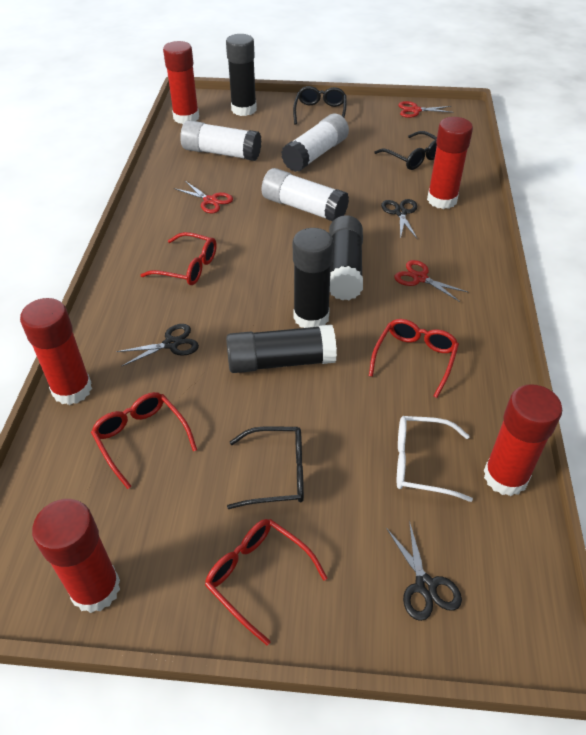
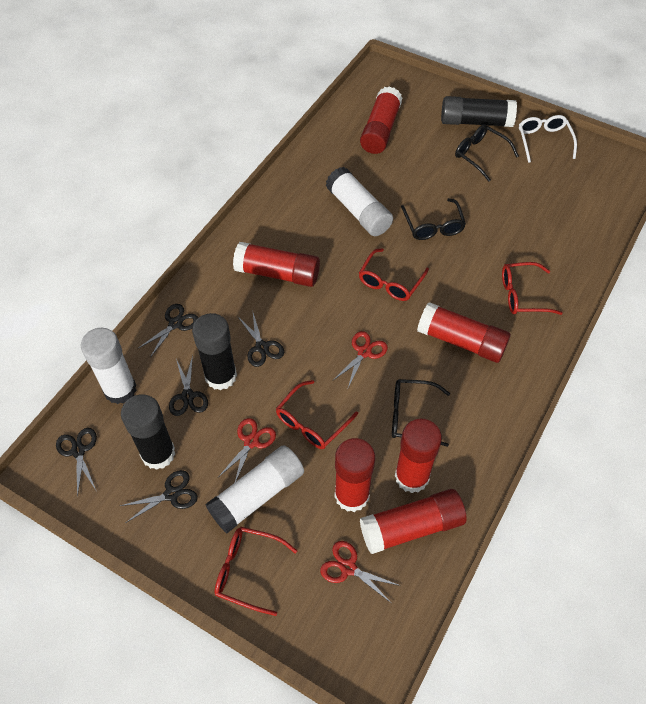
black glue stick: 4 -> 3
black scissors: 3 -> 5
red glue stick: 5 -> 6

